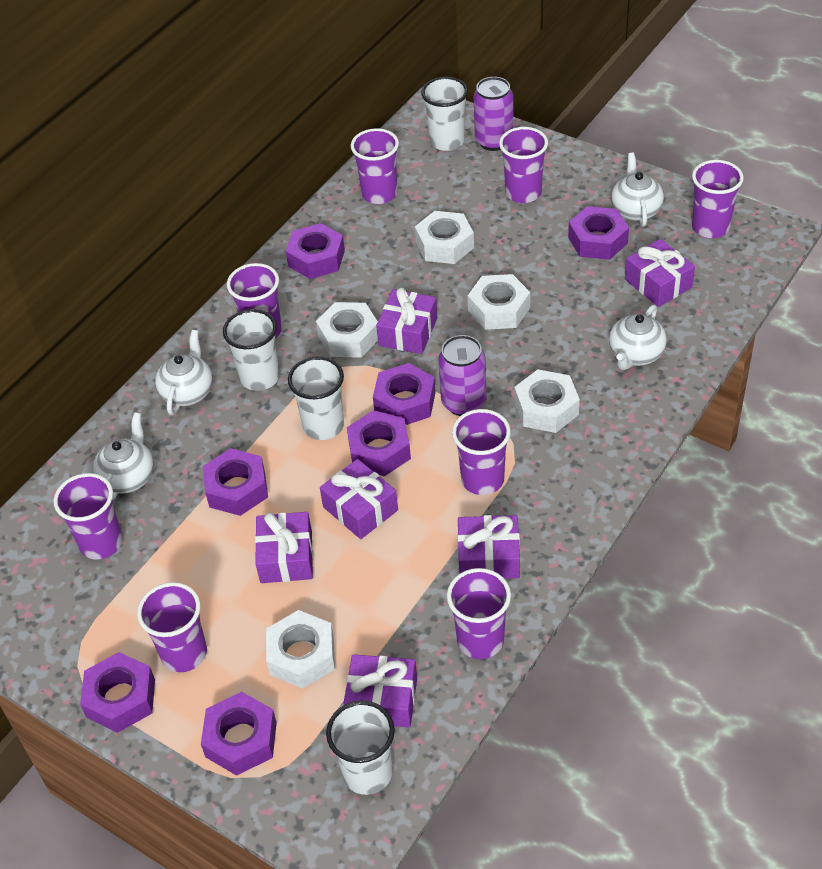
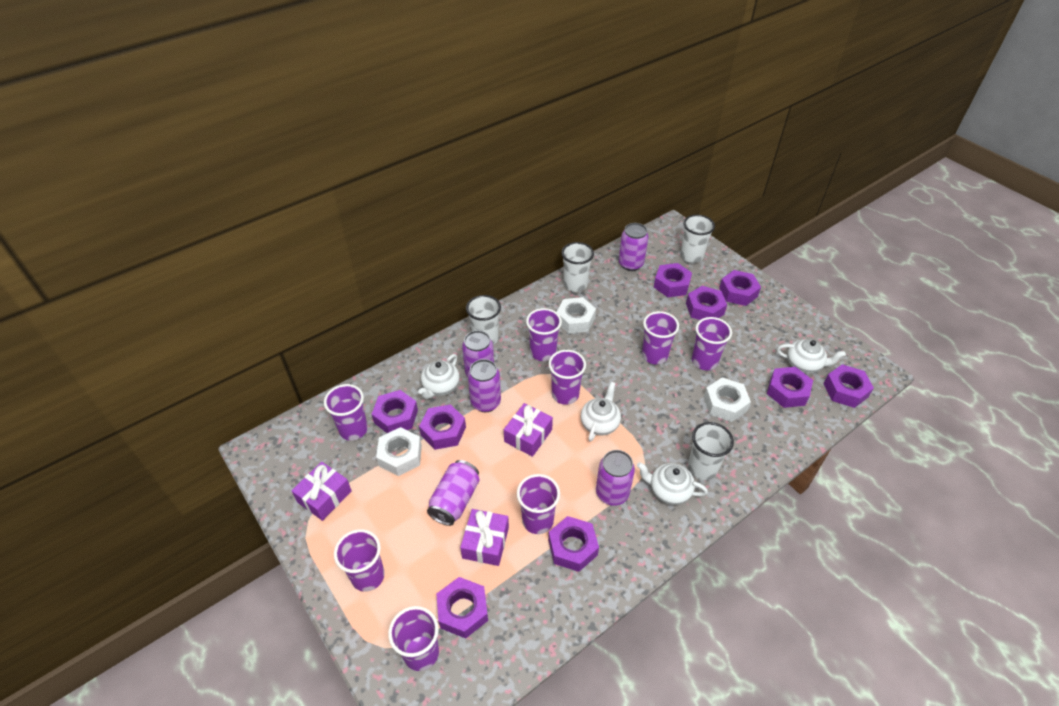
purple can: 2 -> 5
purple gift: 6 -> 3
purple nut: 7 -> 9
white nut: 5 -> 3

